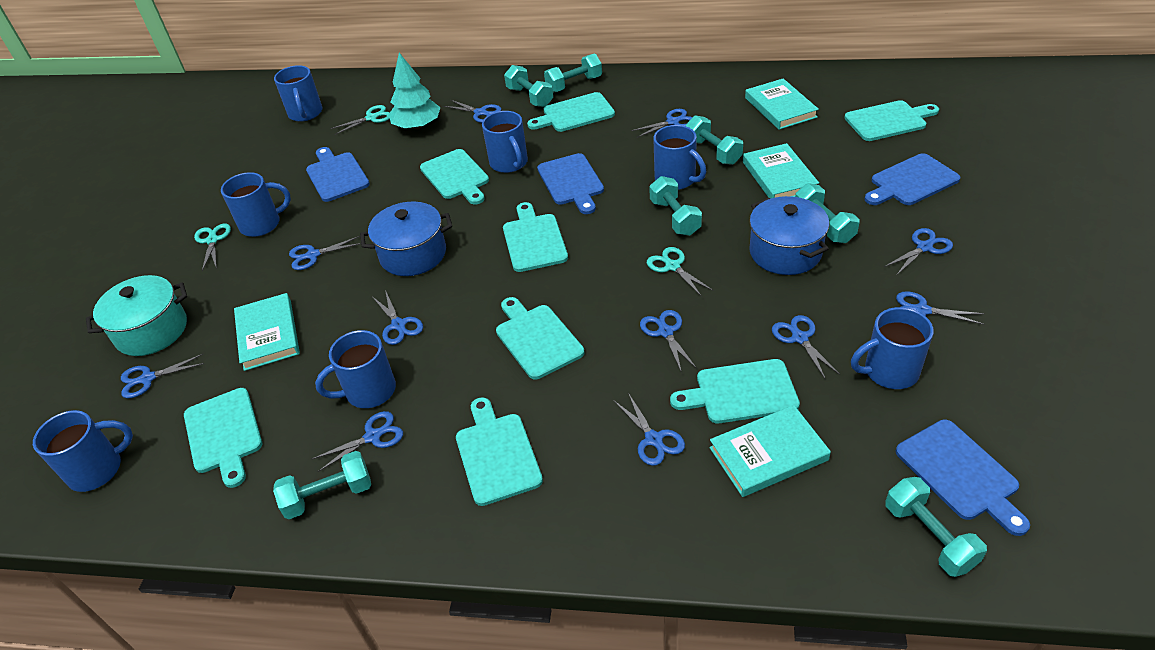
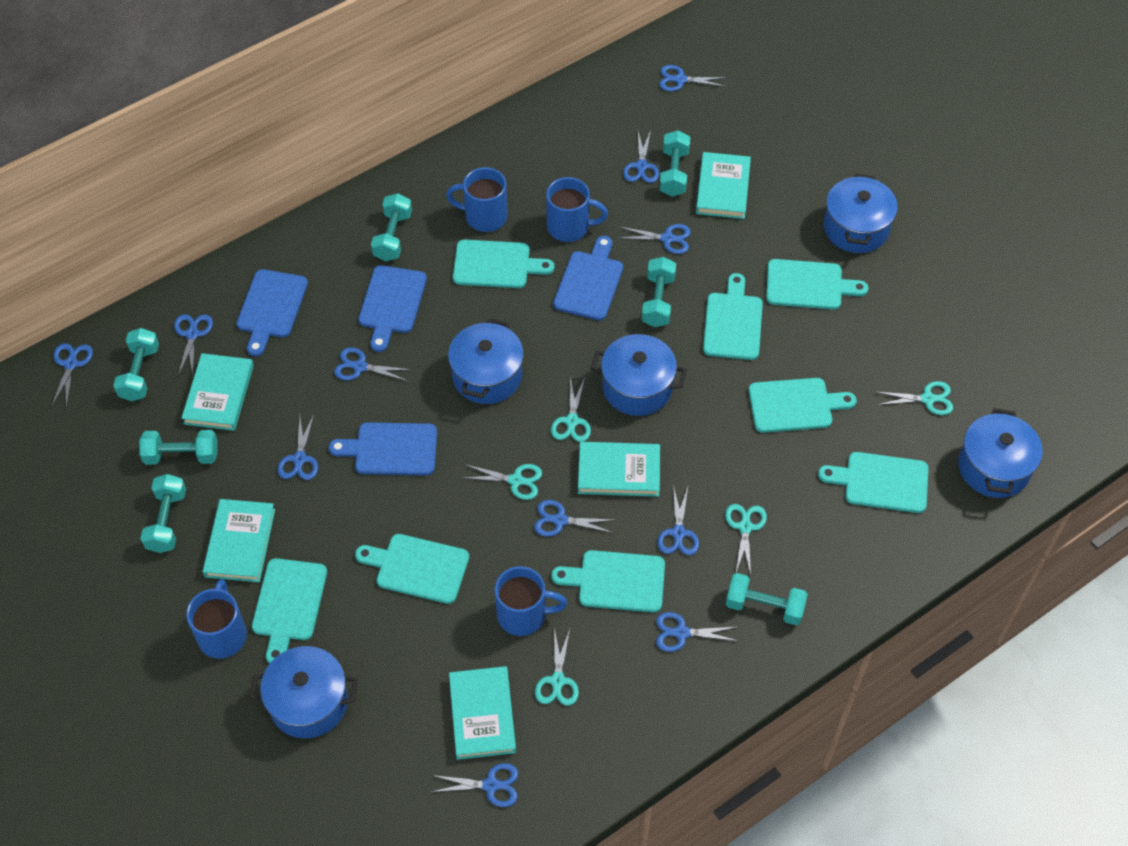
blue mug: 7 -> 4
blue pot: 2 -> 5
turquoise book: 4 -> 5
turquoise pot: 1 -> 0
turquoise scissors: 3 -> 5
turquoise tree: 1 -> 0

